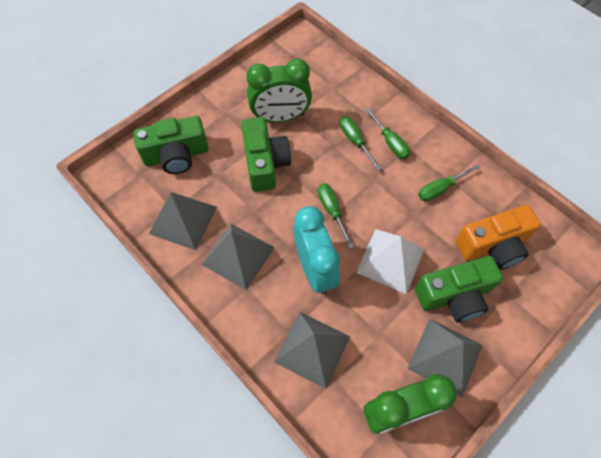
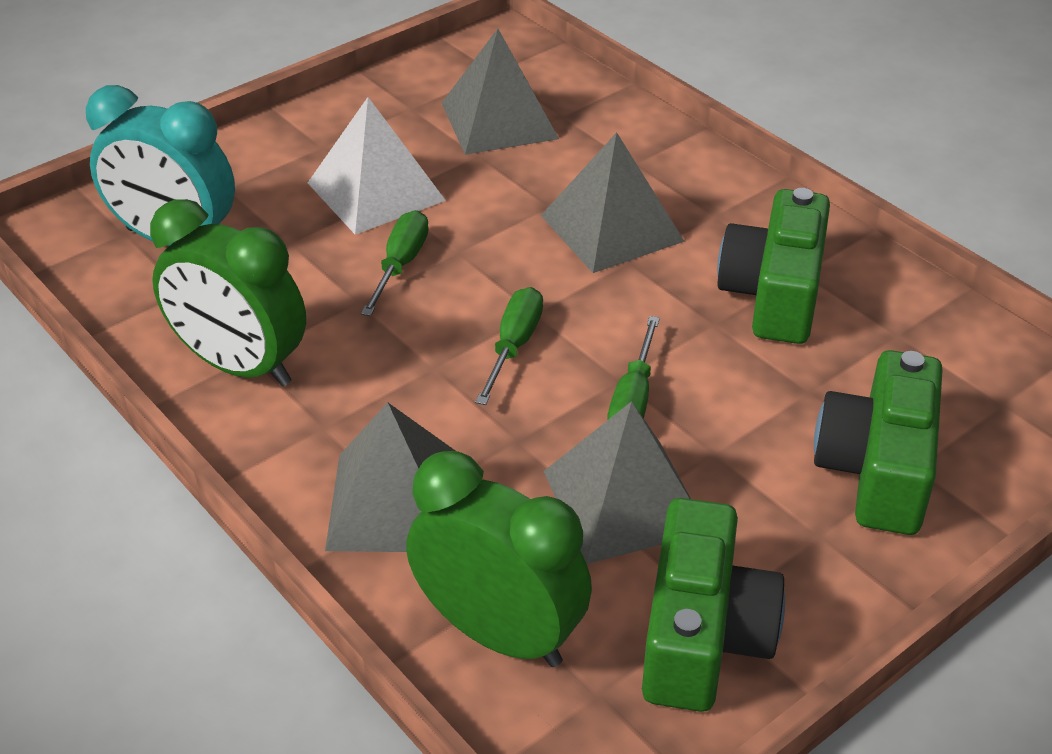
green screwdriver: 4 -> 3
orange camera: 1 -> 0

